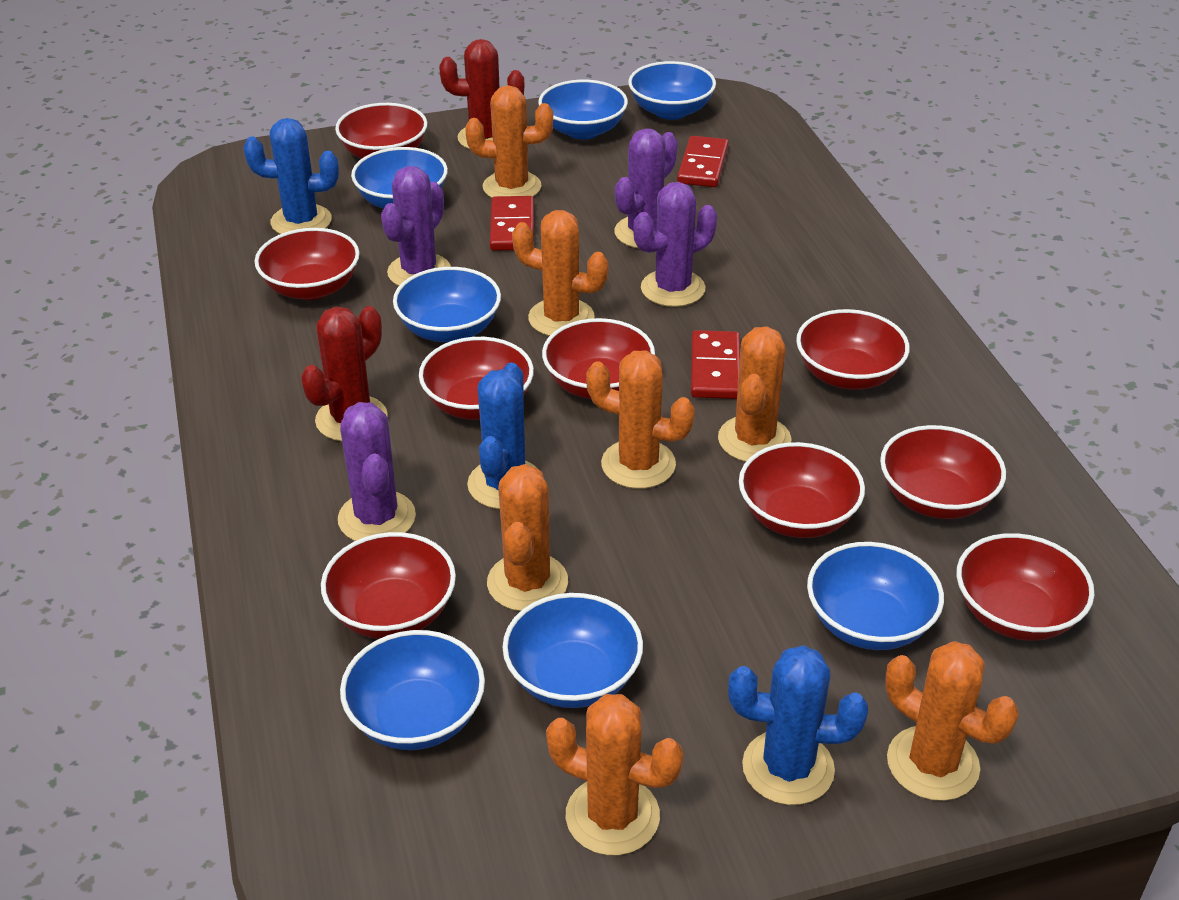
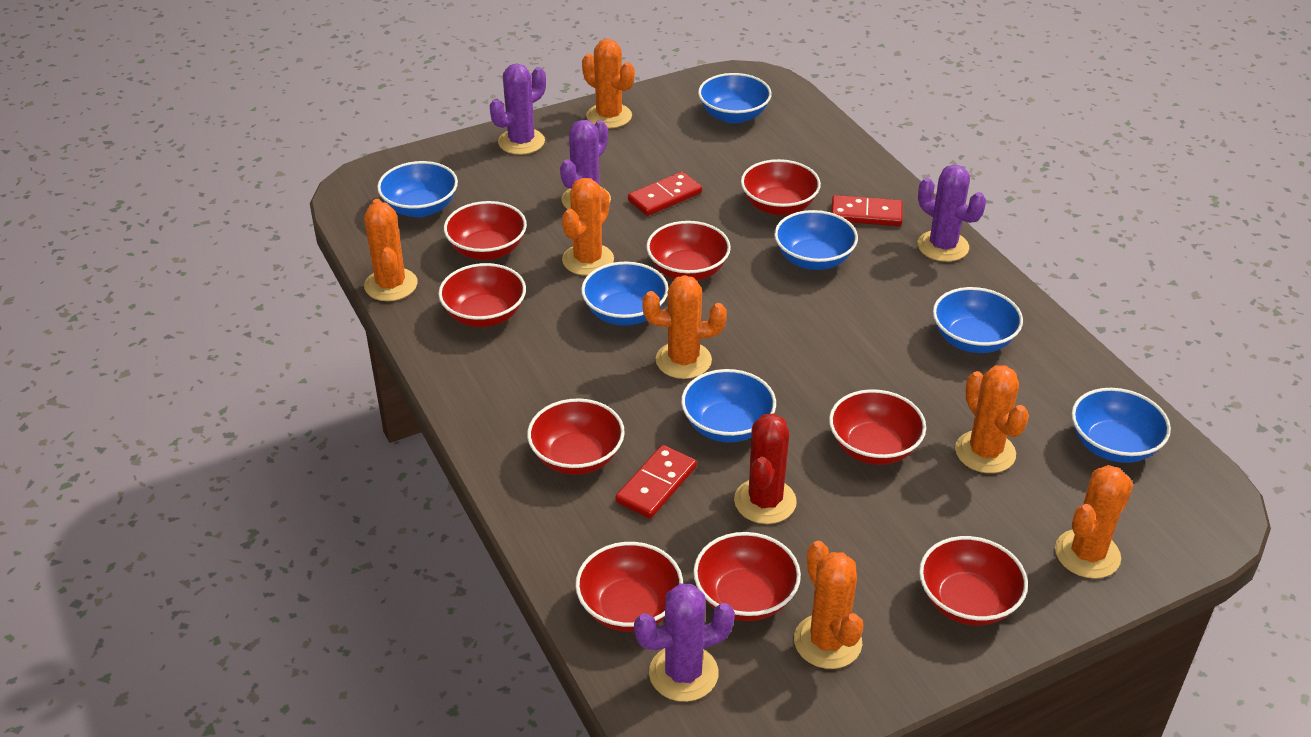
blue cactus: 3 -> 0
red cactus: 2 -> 1

